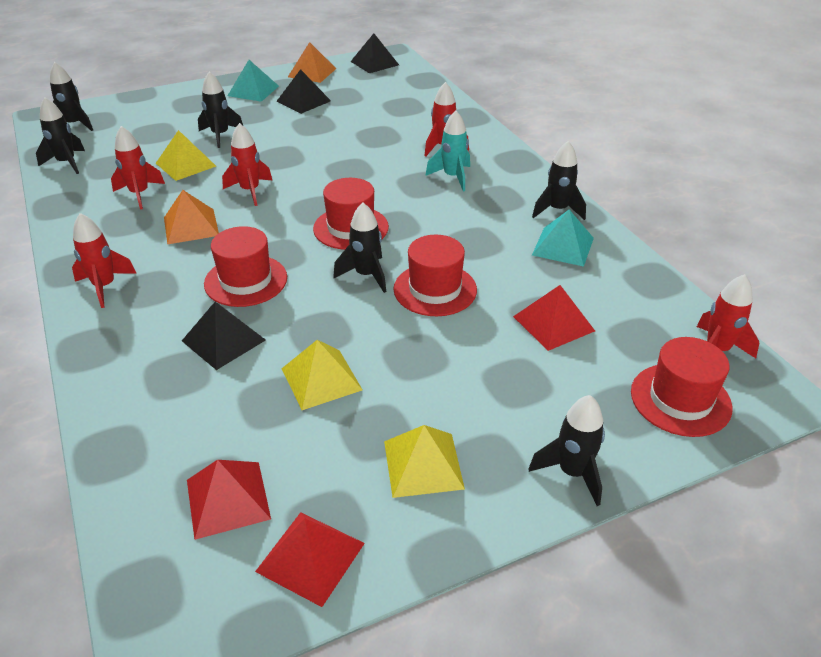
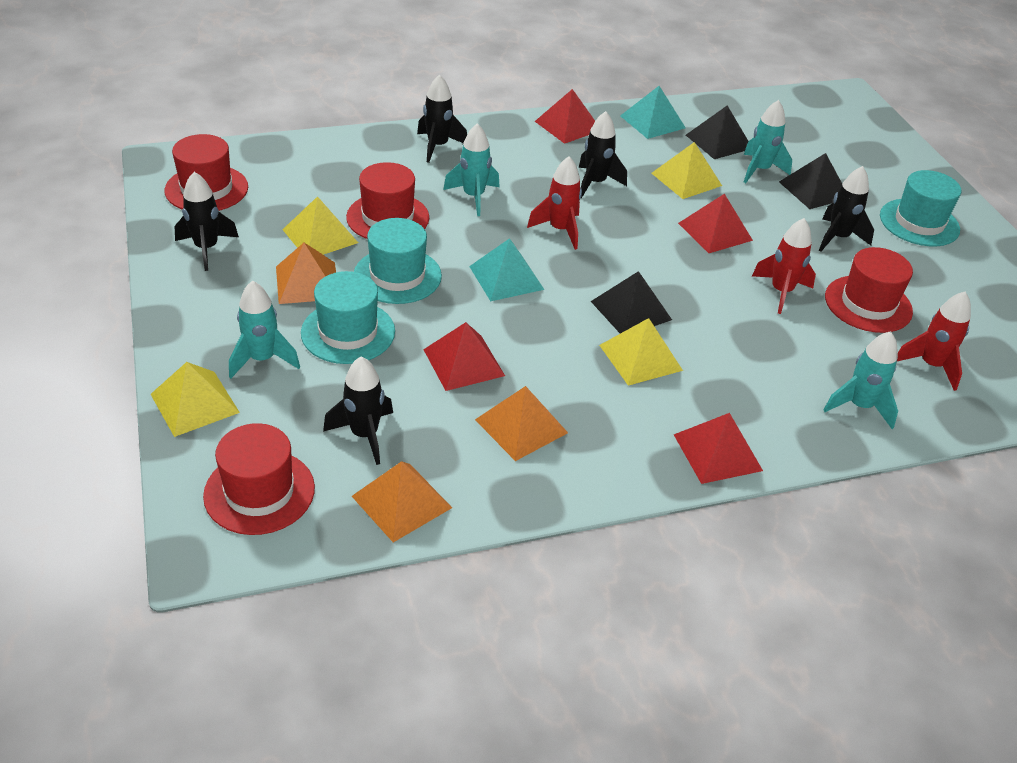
black rocket: 6 -> 5
orange pyramid: 2 -> 3
red pyramid: 3 -> 4
red rocket: 5 -> 3
turquoise hat: 0 -> 3
turquoise rocket: 1 -> 4
yellow pyramid: 3 -> 4

